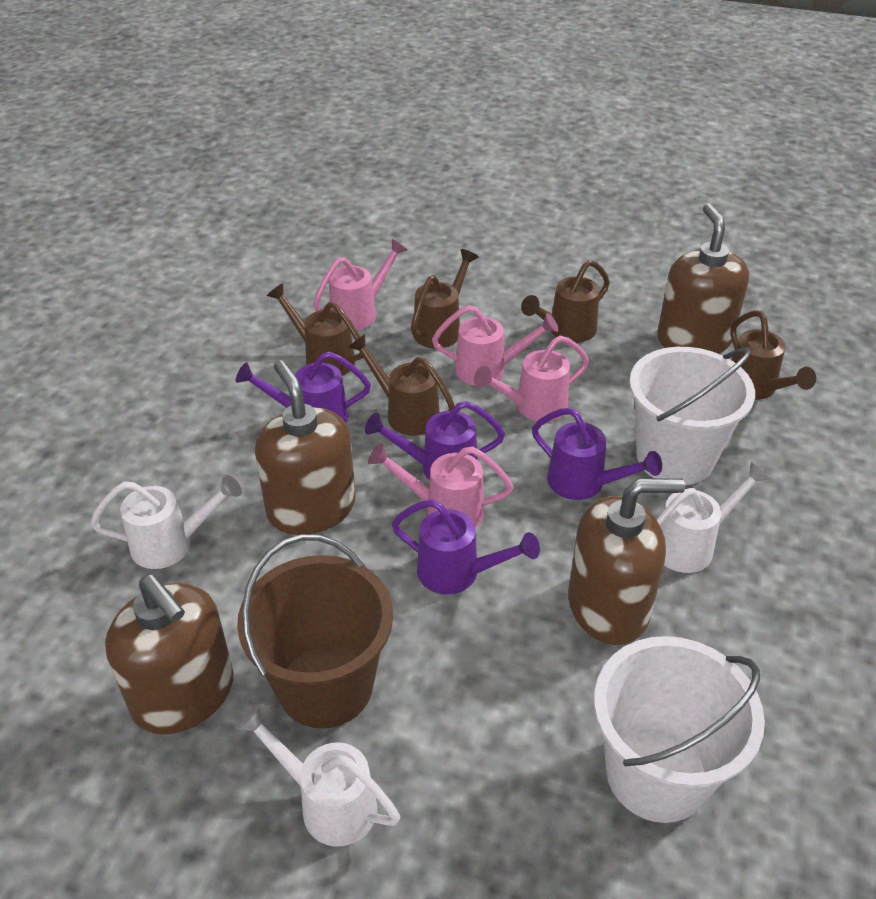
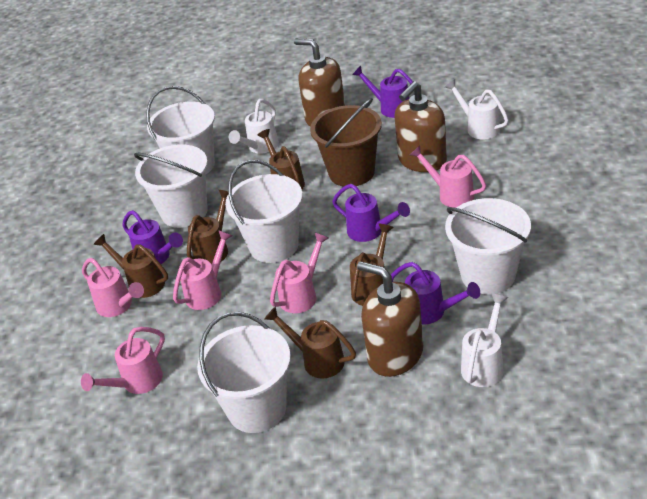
brown soap dispenser: 4 -> 3
pink watering can: 4 -> 5
white bucket: 2 -> 5

